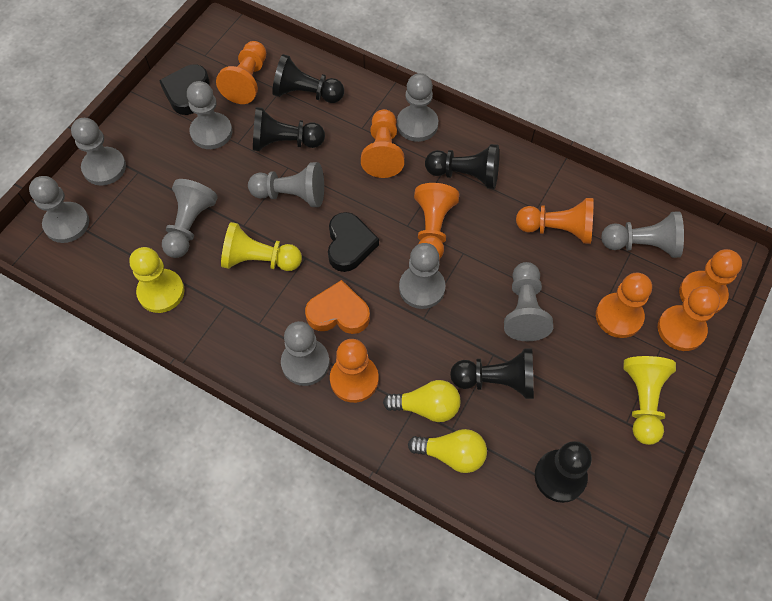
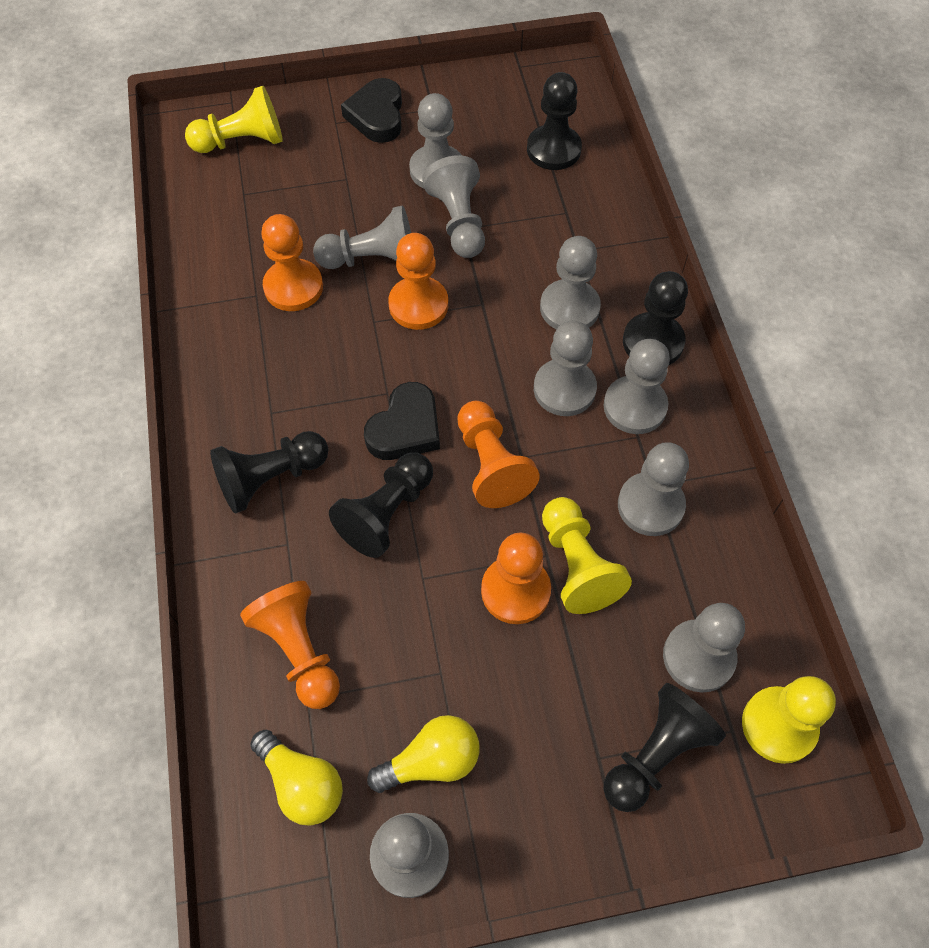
grey pawn: 10 -> 9
orange heart: 1 -> 0
orange pawn: 8 -> 5

